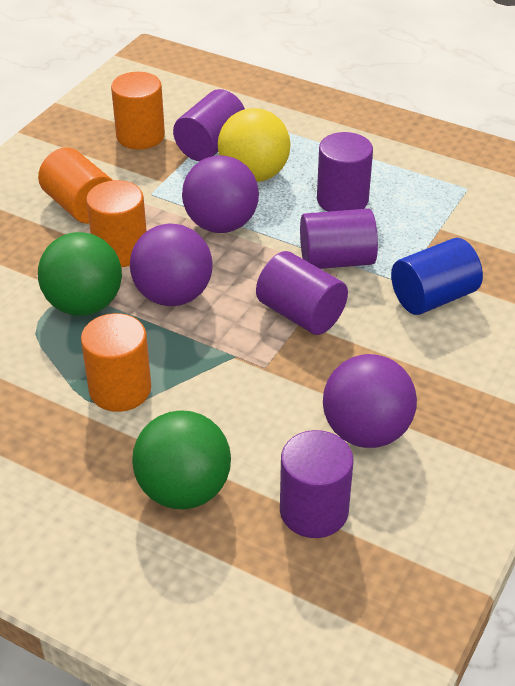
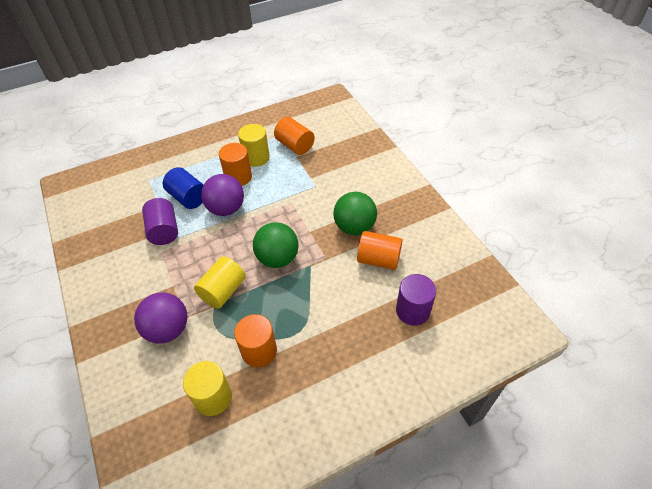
purple ball: 3 -> 2
purple cylinder: 5 -> 2
yellow ball: 1 -> 0
yellow cylinder: 0 -> 3

